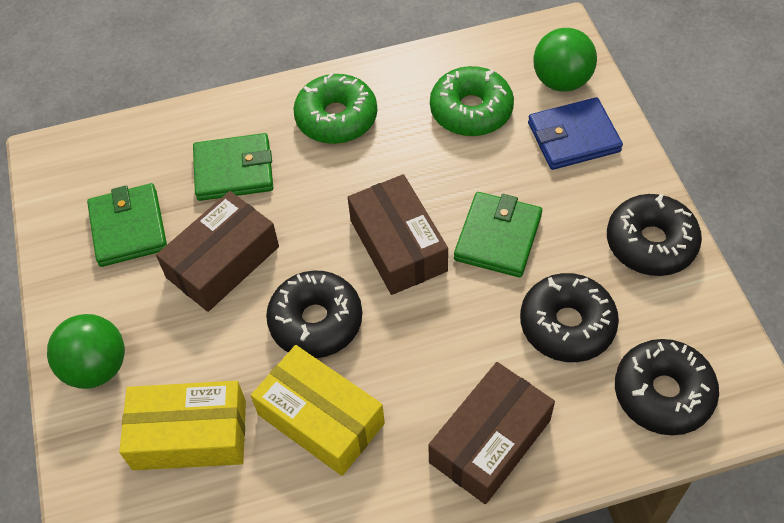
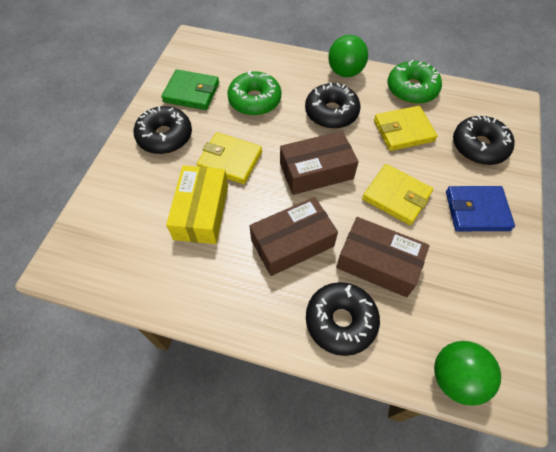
green wallet: 3 -> 1
yellow box: 2 -> 1
yellow wallet: 0 -> 3

